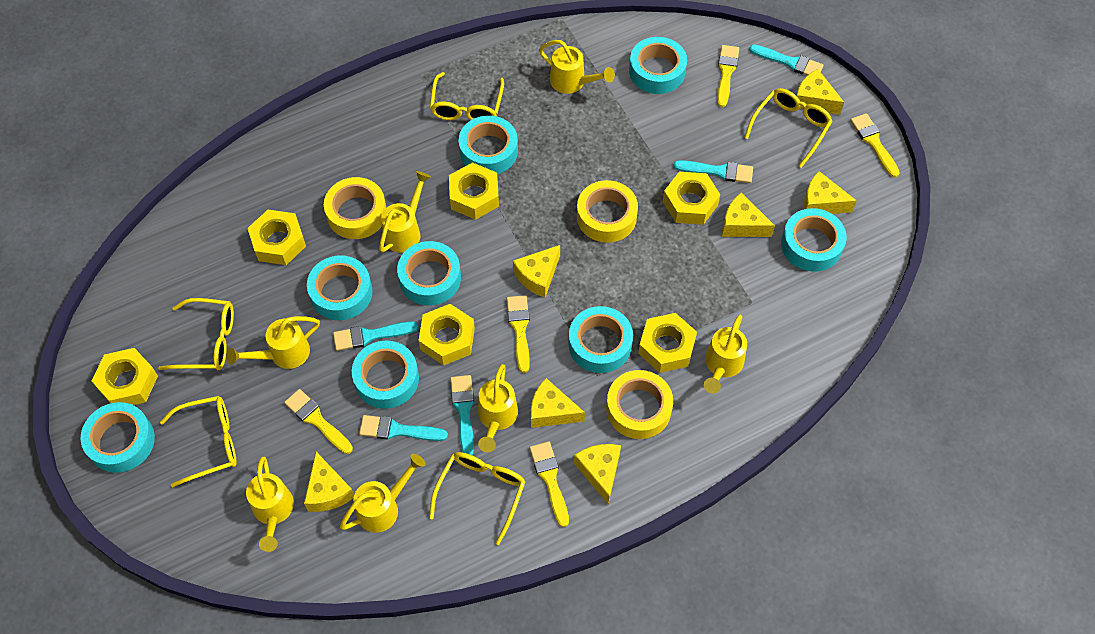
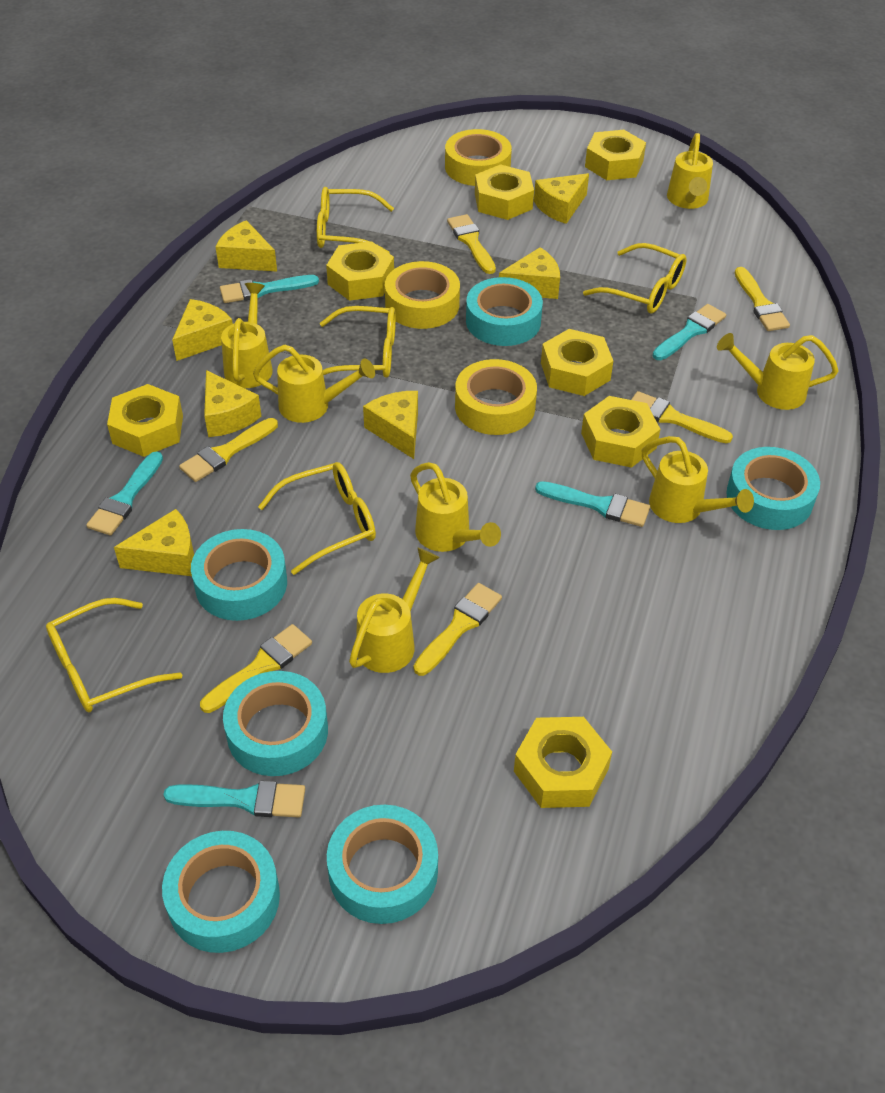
turquoise tape: 8 -> 6
yellow brush: 5 -> 6
yellow nut: 6 -> 7

